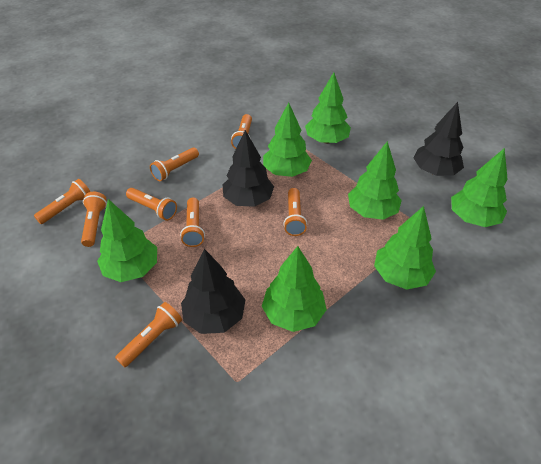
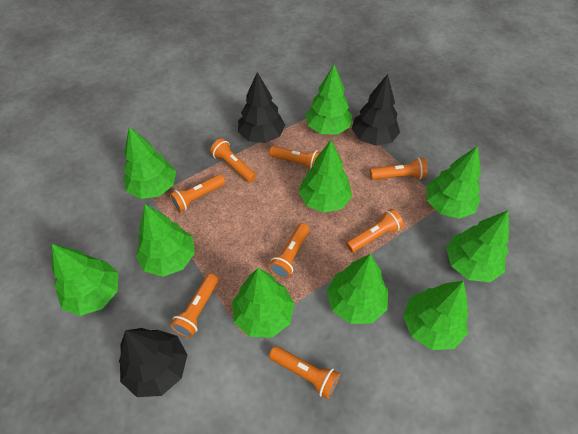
green tree: 7 -> 10

